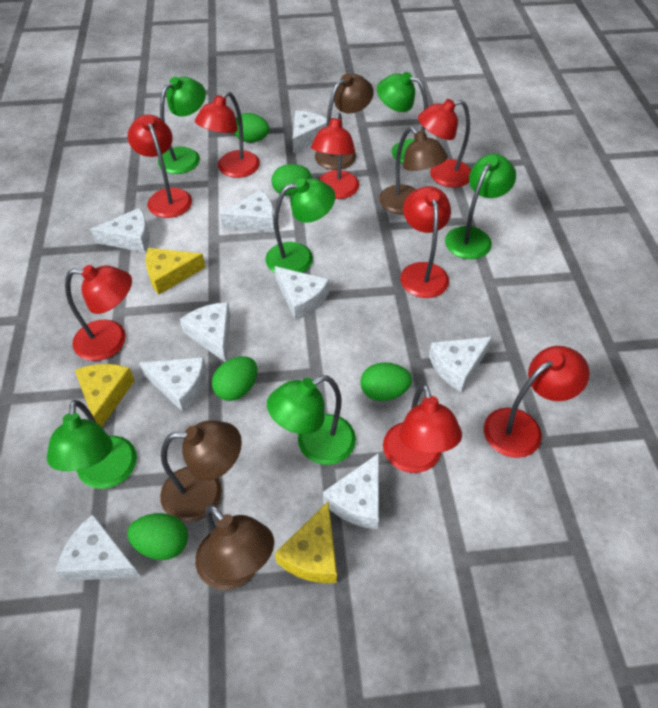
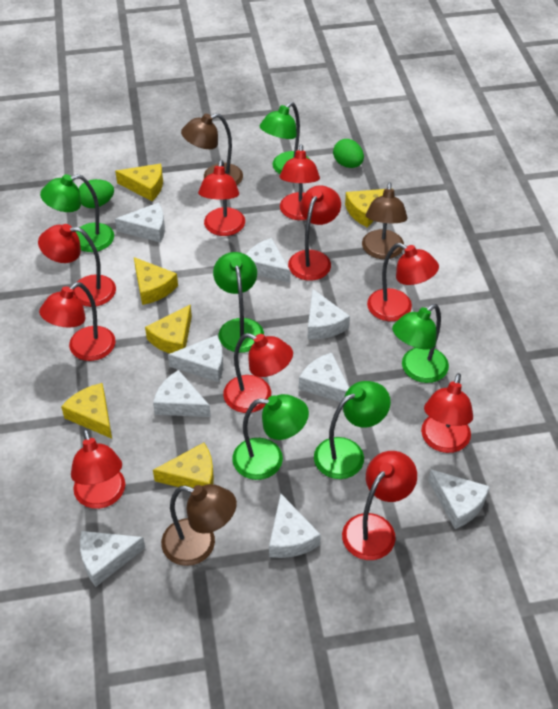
brown lamp: 4 -> 3
green egg: 5 -> 2
red lamp: 8 -> 10
yellow cheese: 3 -> 6

